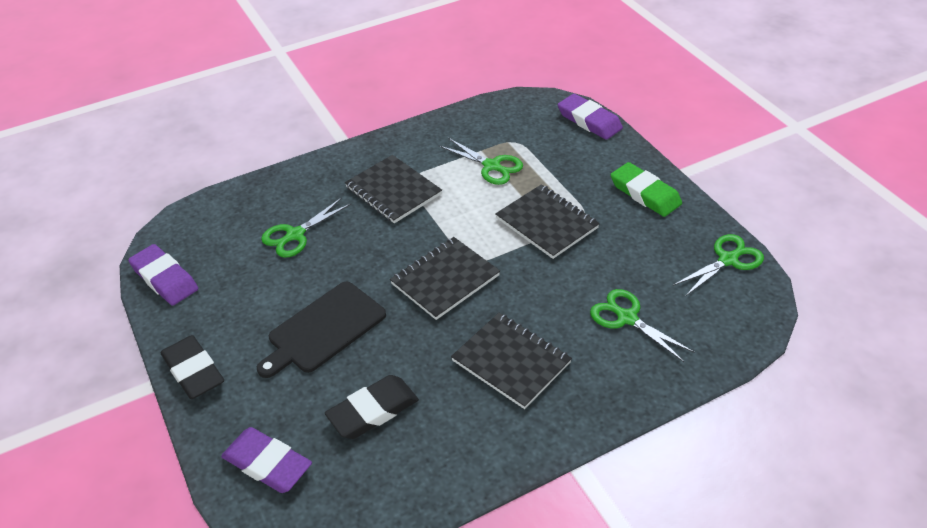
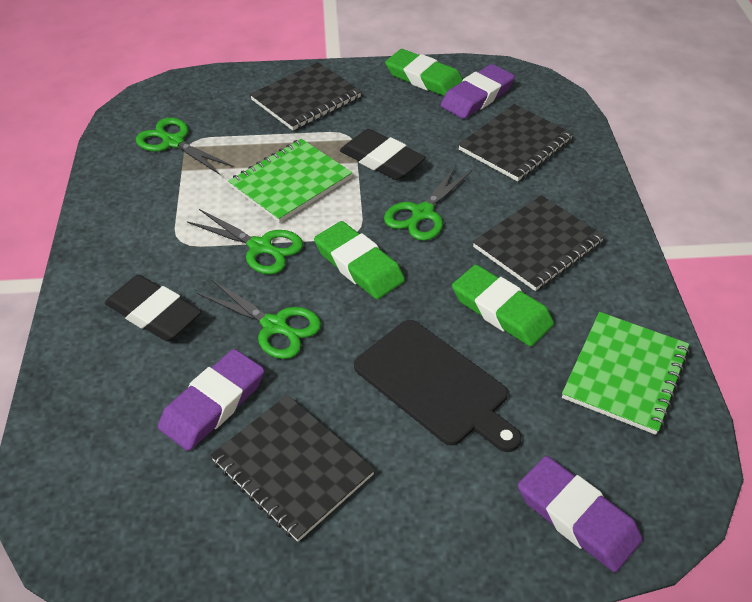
green eraser: 1 -> 3
green notebook: 0 -> 2

